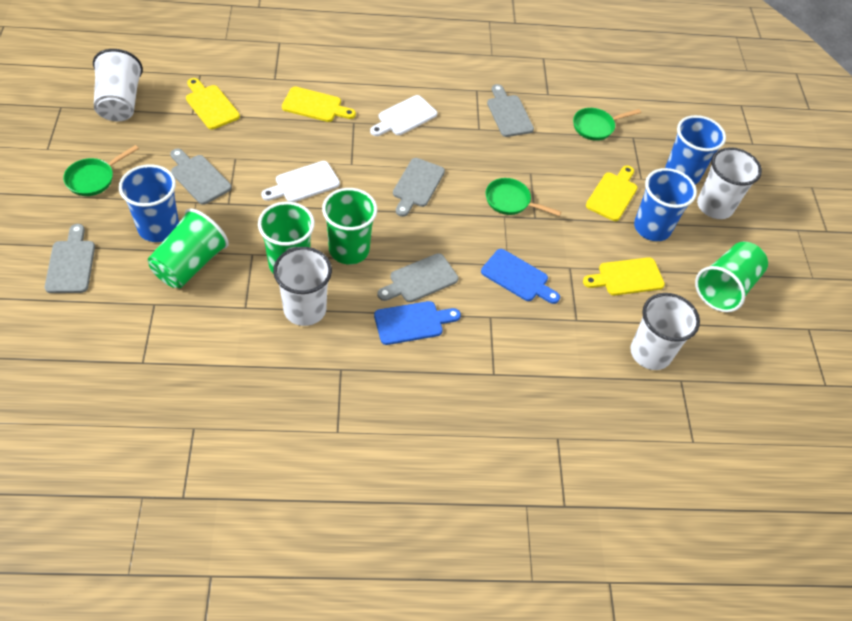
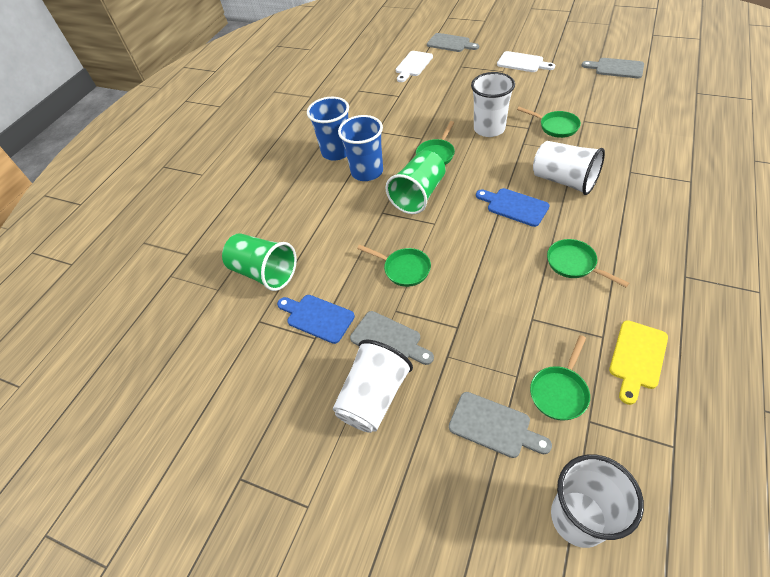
blue cup: 3 -> 2
green cup: 4 -> 2
green pan: 3 -> 5
grey cutting board: 5 -> 4
yellow cutting board: 4 -> 1

